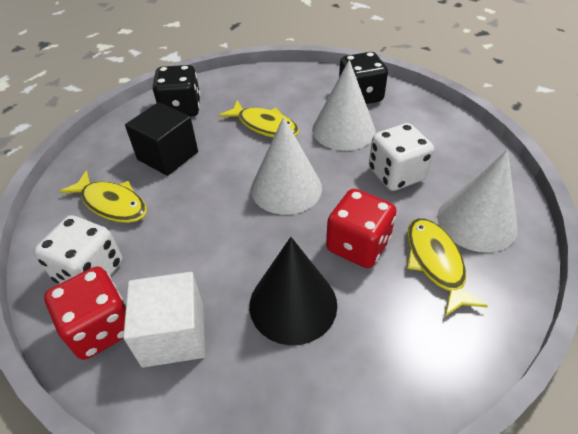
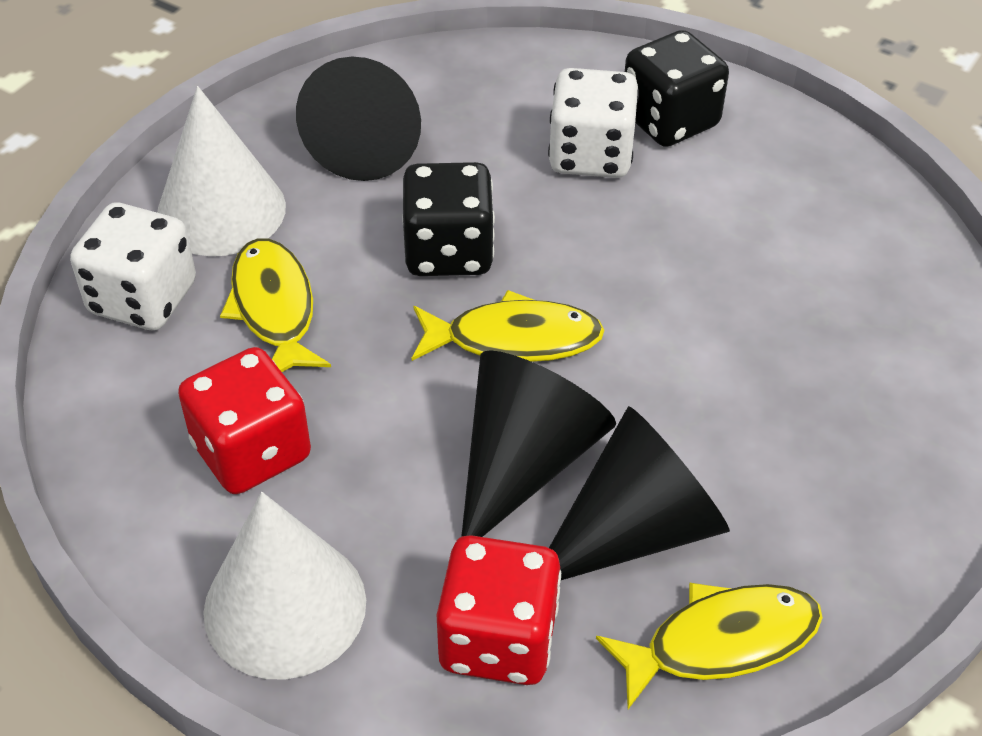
black cone: 1 -> 3
black cube: 1 -> 0
white cone: 3 -> 2
white cube: 1 -> 0

